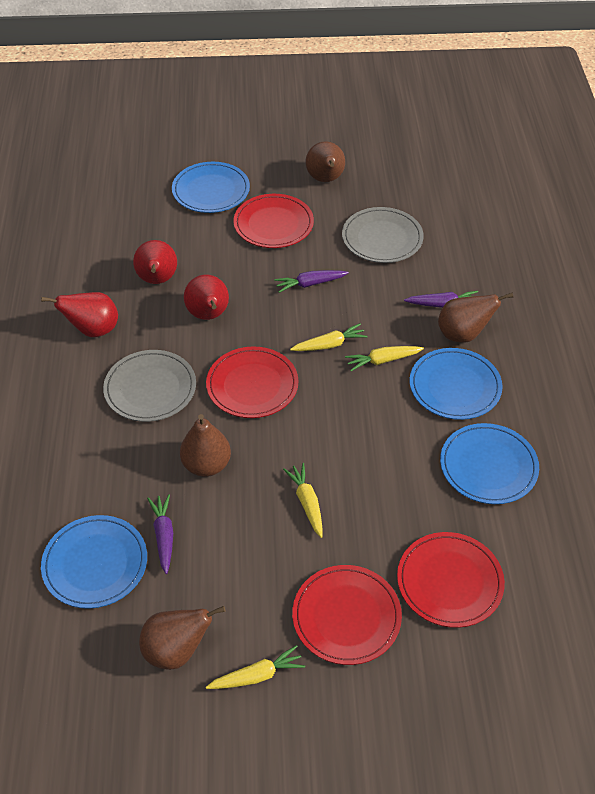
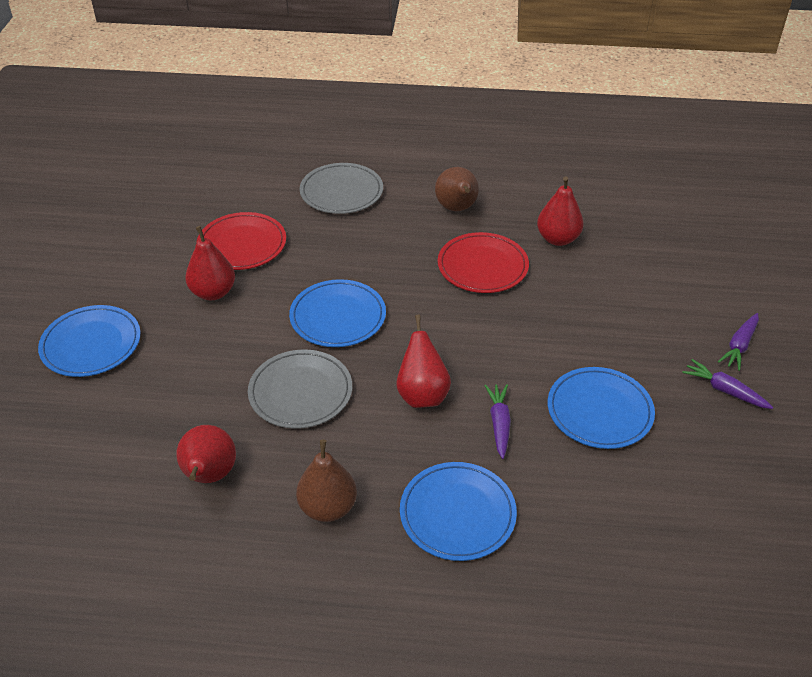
brown pear: 4 -> 2
red pear: 3 -> 4
red plate: 4 -> 2
yellow carrot: 4 -> 0

